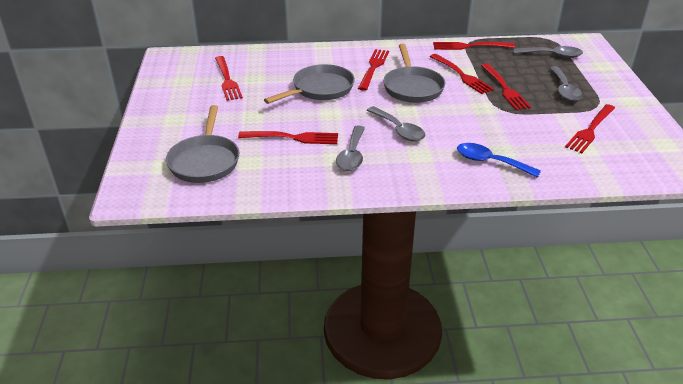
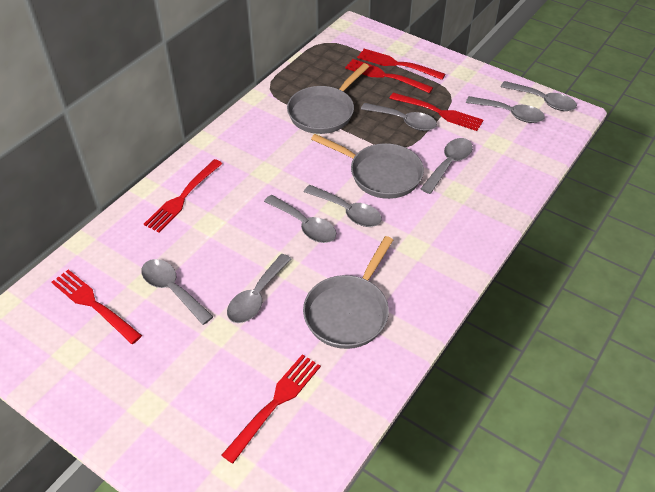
blue spoon: 1 -> 0
grey spoon: 4 -> 8
red fork: 7 -> 6

